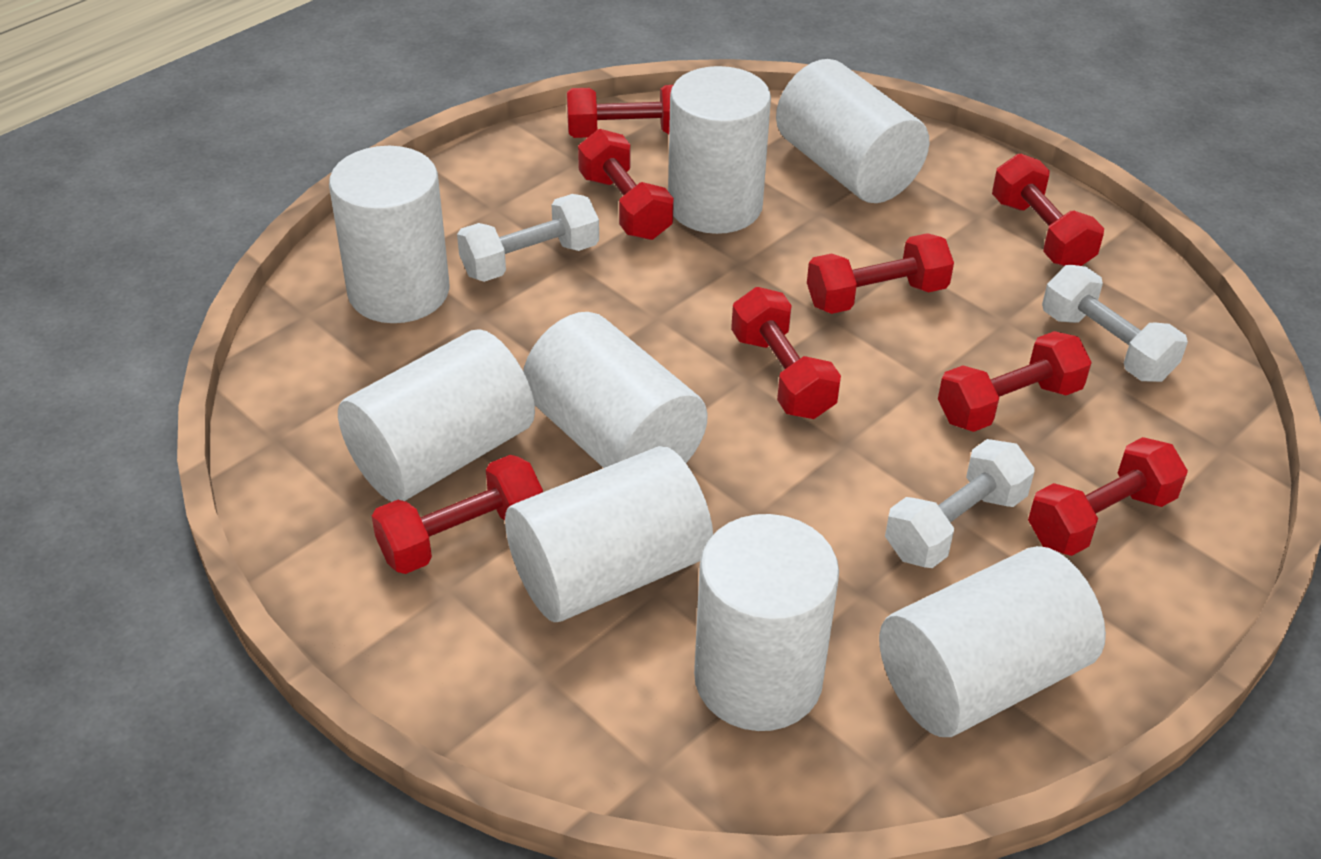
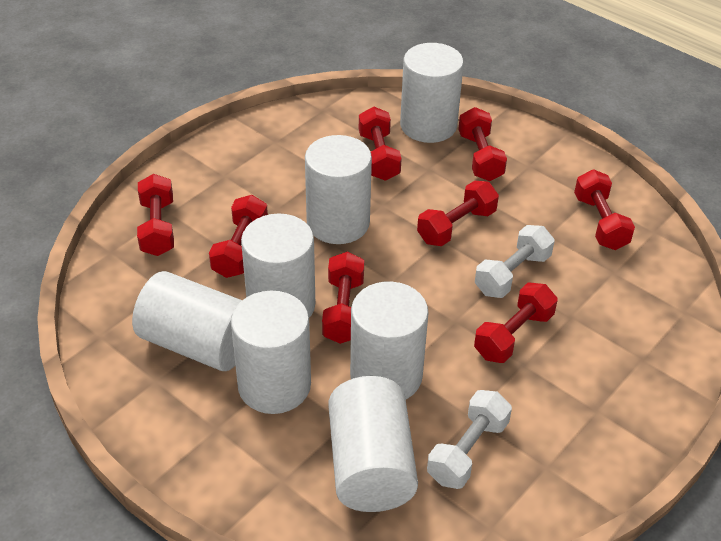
white cylinder: 8 -> 7
white dumbbell: 3 -> 2

